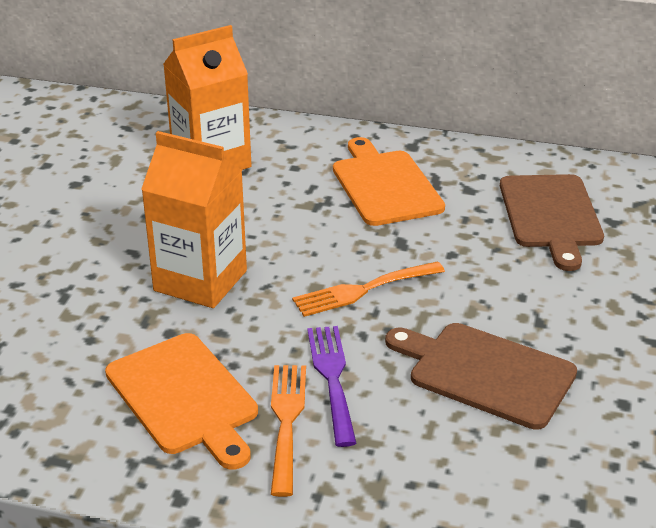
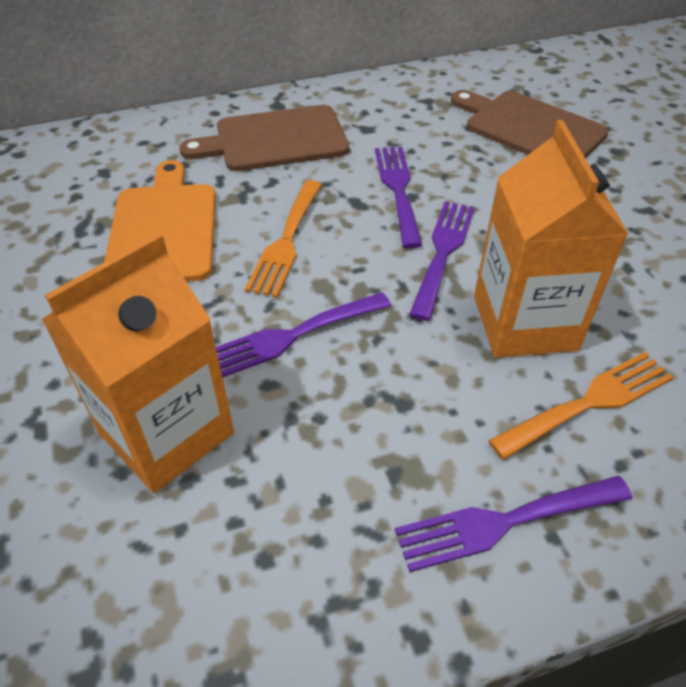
orange cutting board: 2 -> 1
purple fork: 1 -> 4

